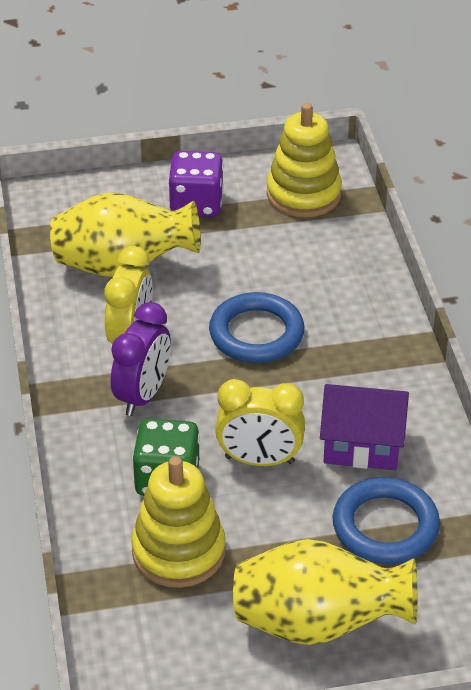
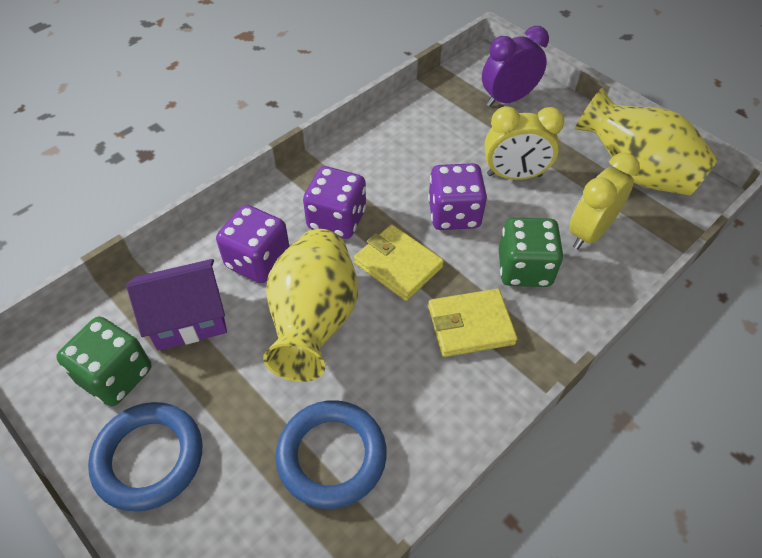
green dice: 1 -> 2
purple dice: 1 -> 3
yellow stacking toy: 2 -> 0
yellow wallet: 0 -> 2

